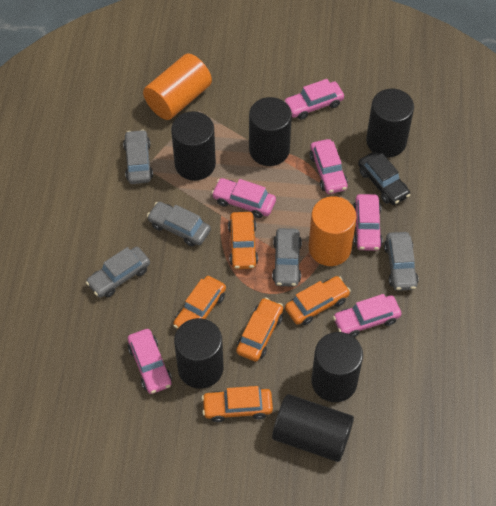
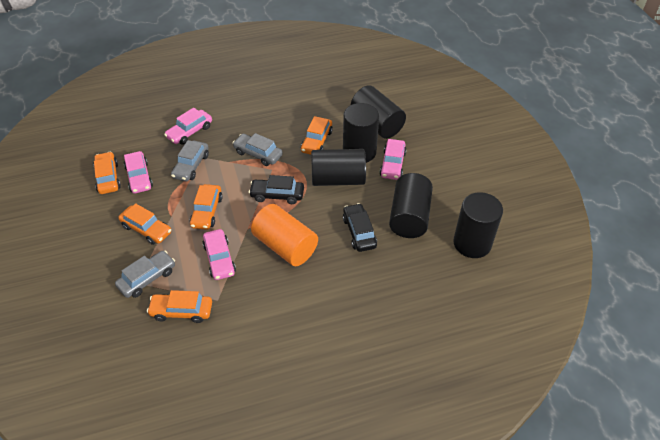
black car: 1 -> 2
black cylinder: 6 -> 5
grey car: 5 -> 3
orange cylinder: 2 -> 1
pink car: 6 -> 4

